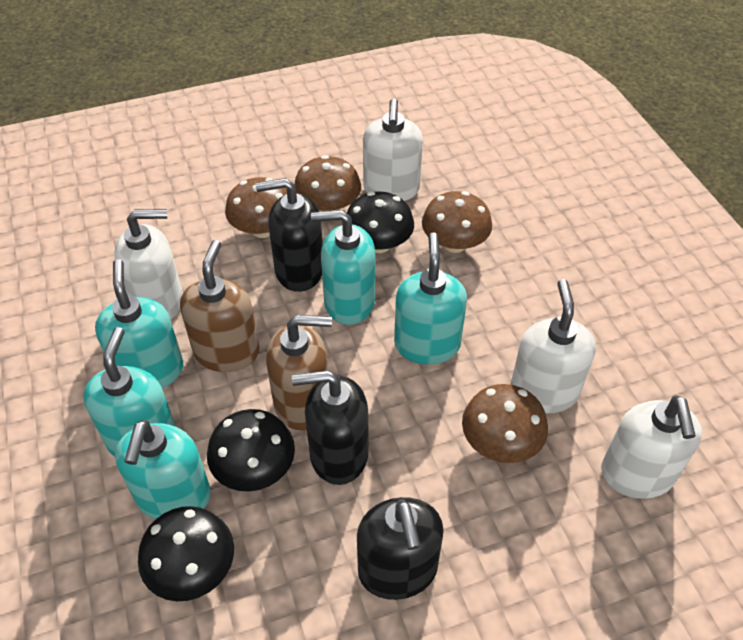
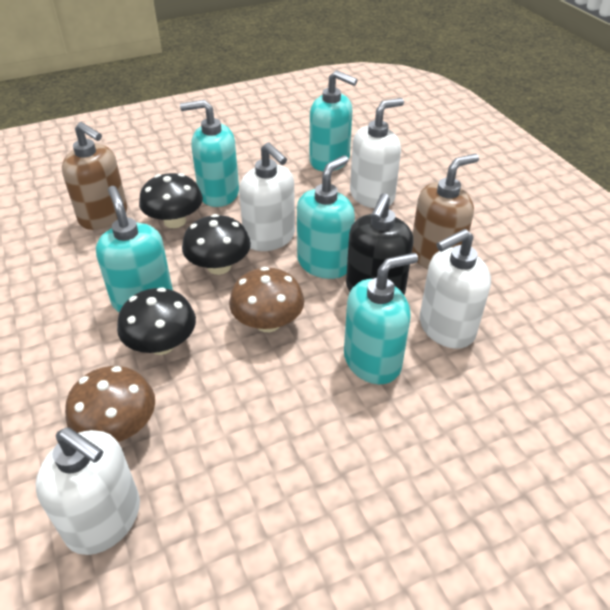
black soap dispenser: 3 -> 1
brown mushroom: 4 -> 2

